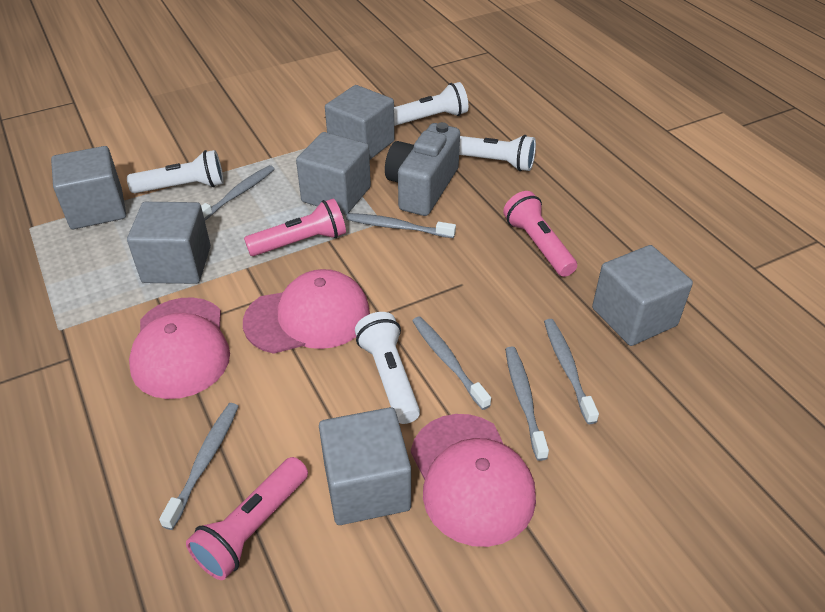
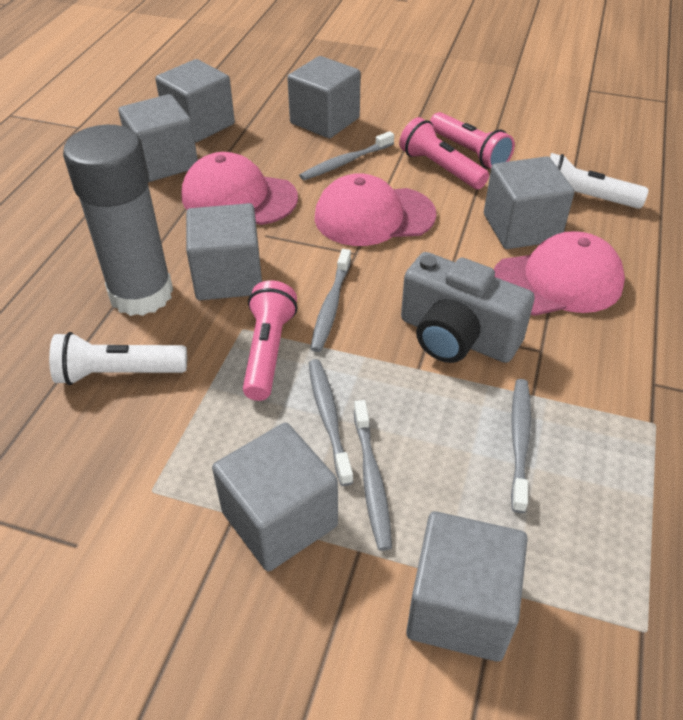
grey cube: 6 -> 7
grey glue stick: 0 -> 1
grey toothbrush: 6 -> 5
white flashlight: 4 -> 2

